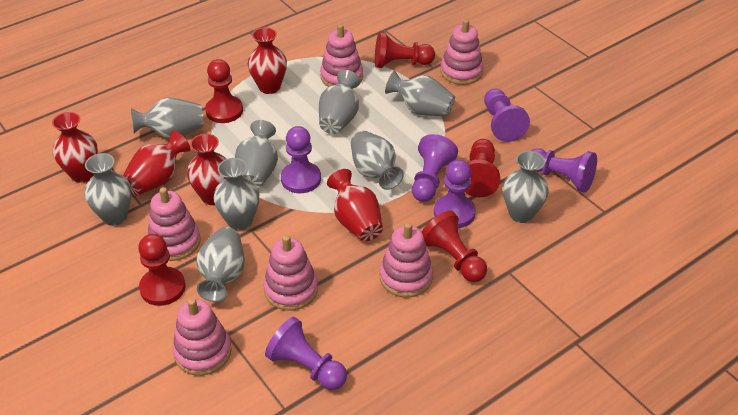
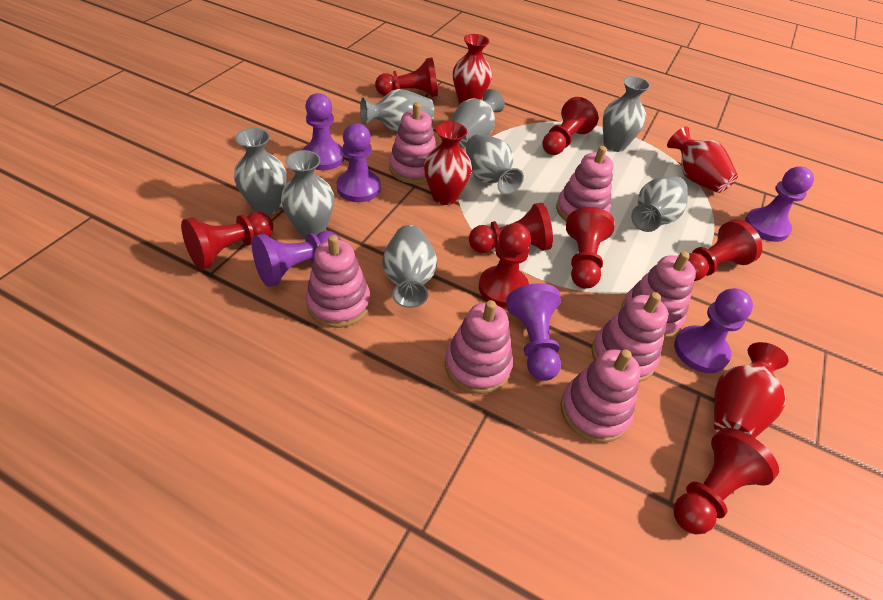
grey vase: 9 -> 8
pink stacking toy: 6 -> 7
red pawn: 5 -> 8
red vase: 5 -> 4

